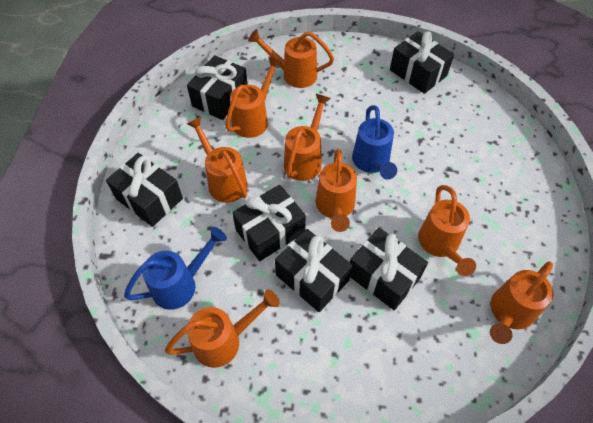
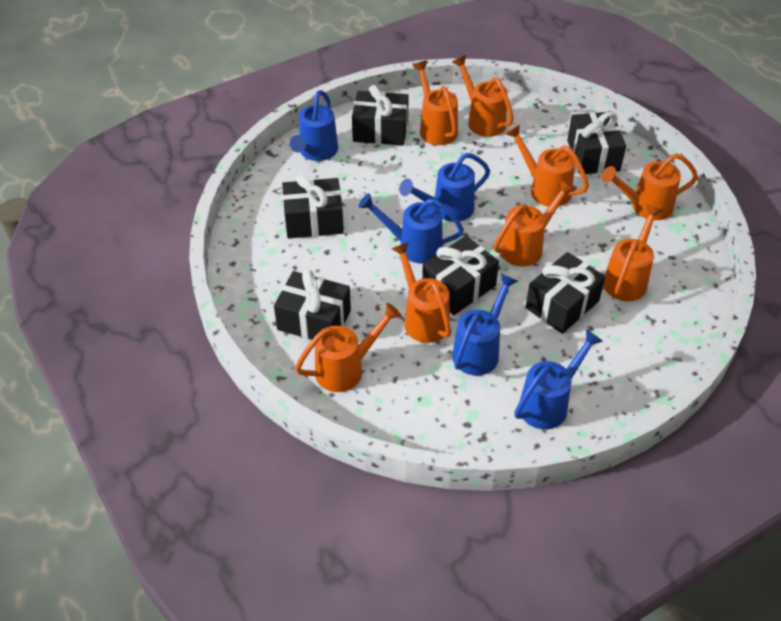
blue watering can: 2 -> 5

